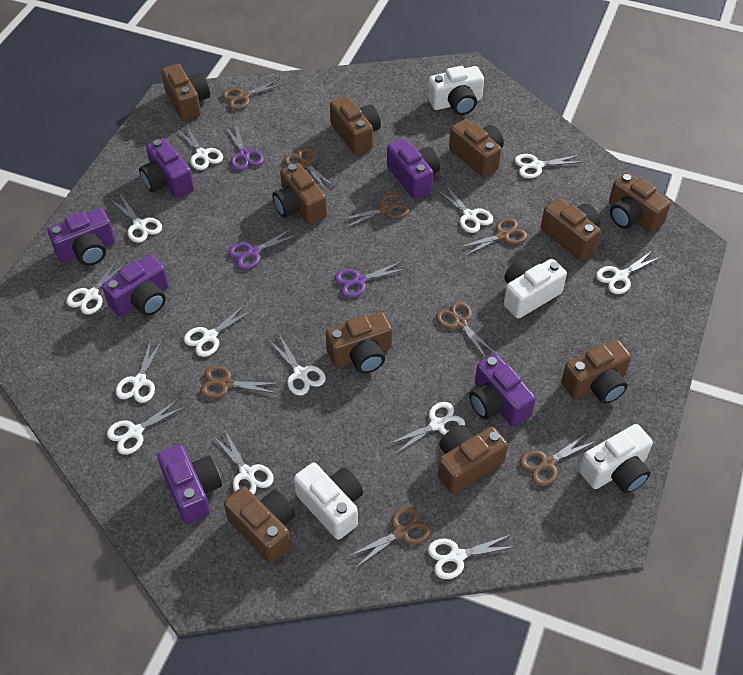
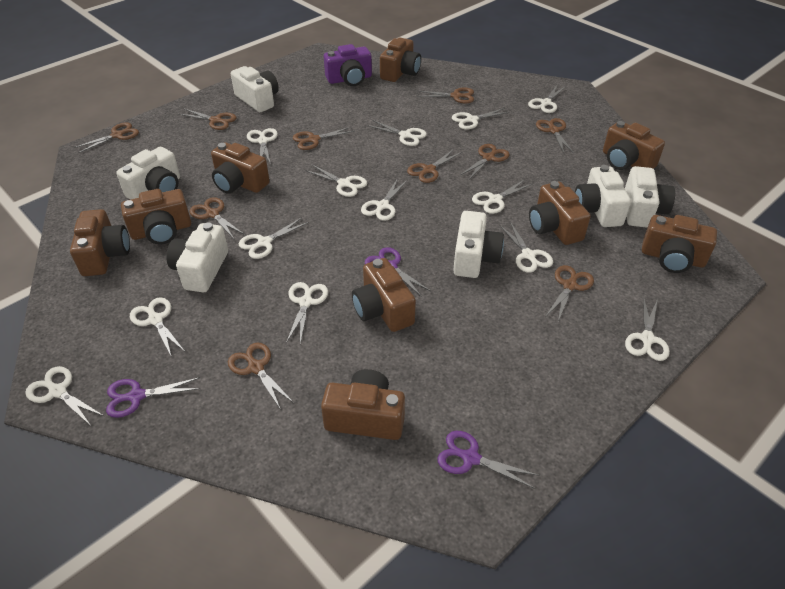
brown camera: 10 -> 9
brown scissors: 8 -> 10
purple camera: 6 -> 1
white camera: 4 -> 6

